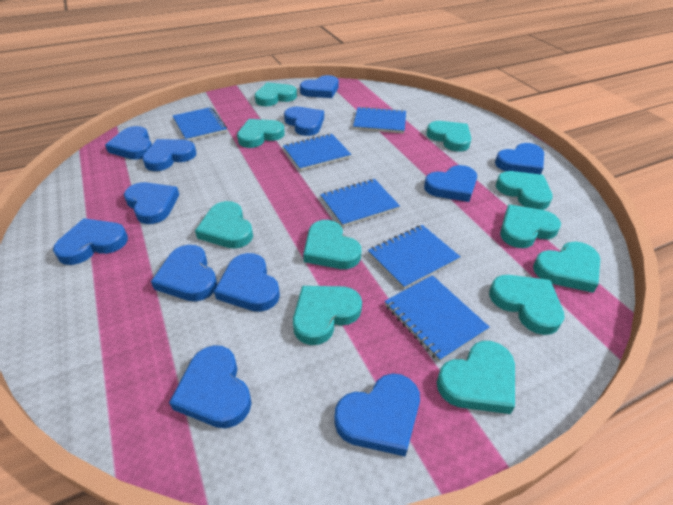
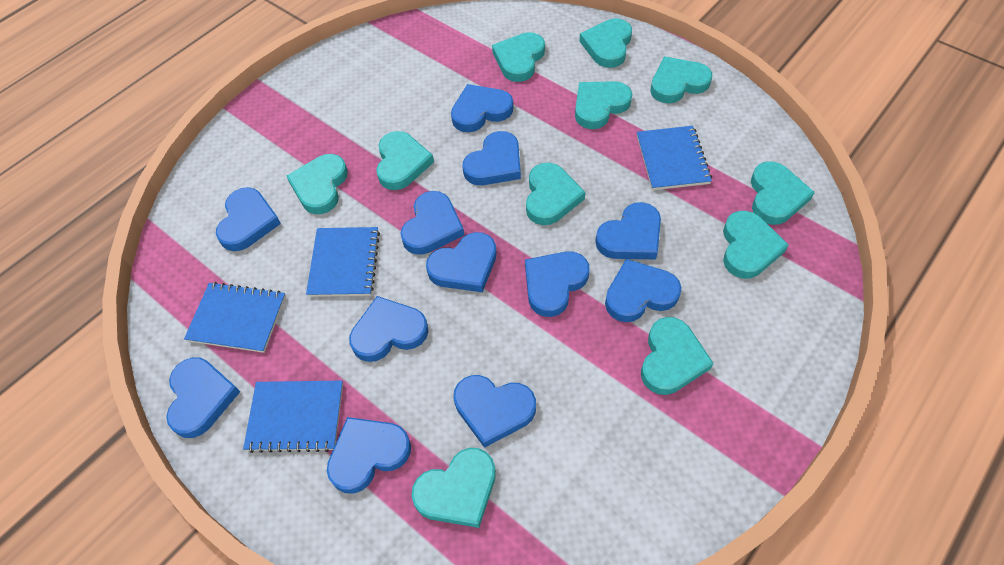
blue notebook: 6 -> 4

